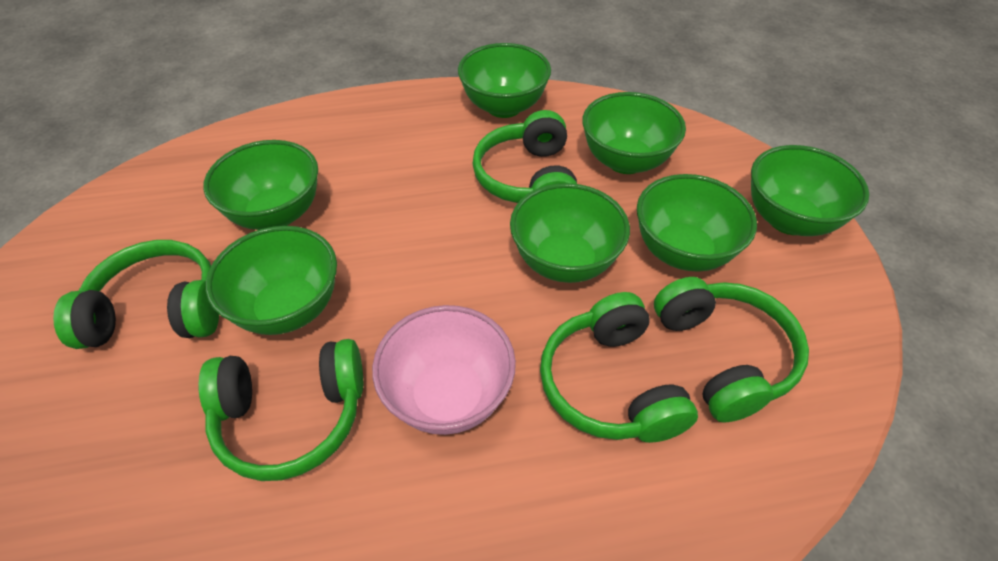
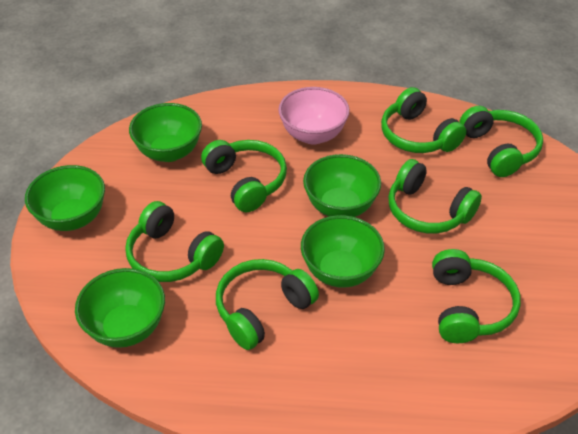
green bowl: 7 -> 5
green headphones: 5 -> 7

